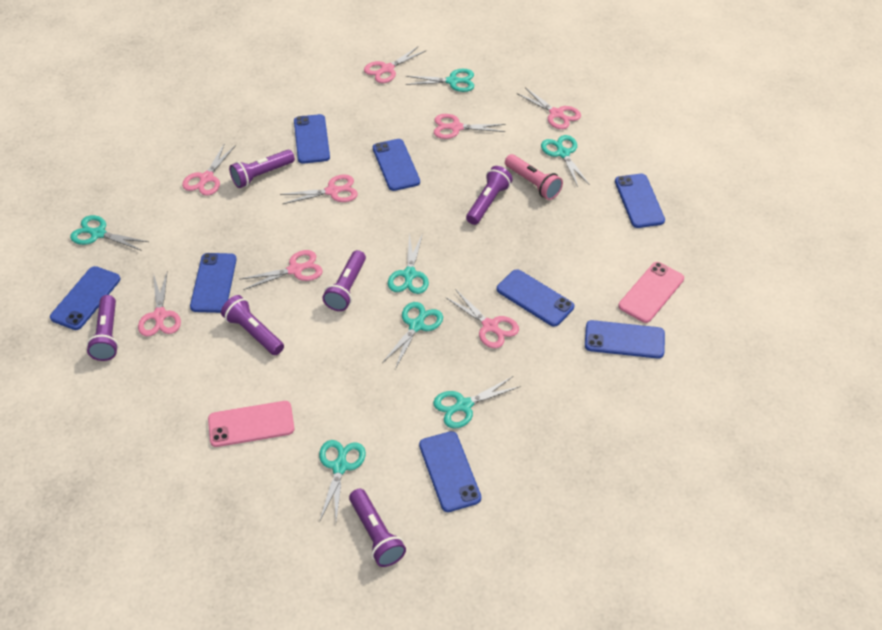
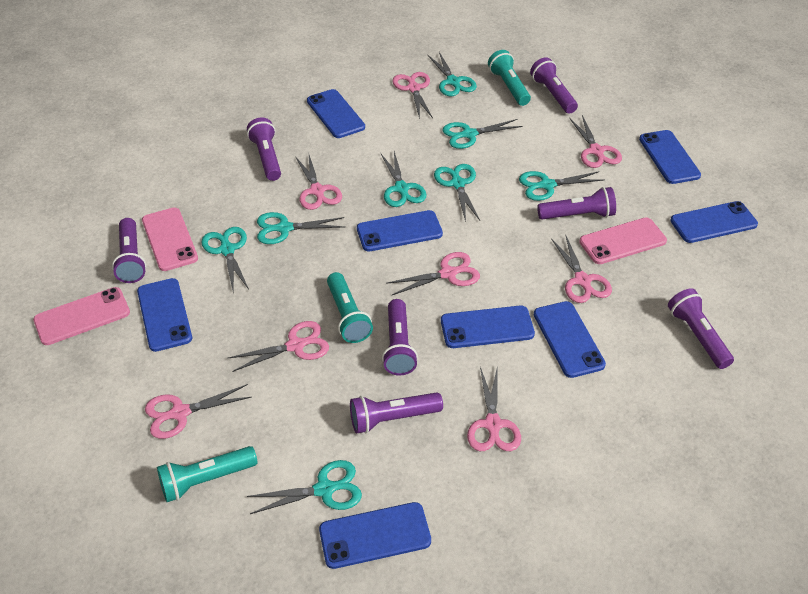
pink flashlight: 1 -> 0
pink phone: 2 -> 3
purple flashlight: 6 -> 7
turquoise flashlight: 0 -> 3
turquoise scissors: 7 -> 8

